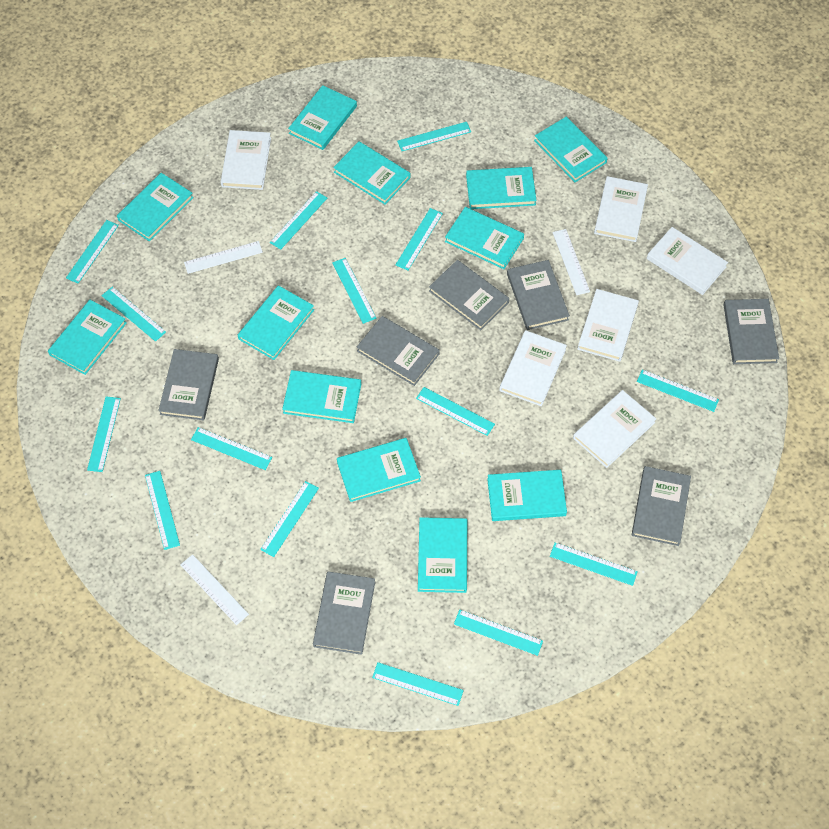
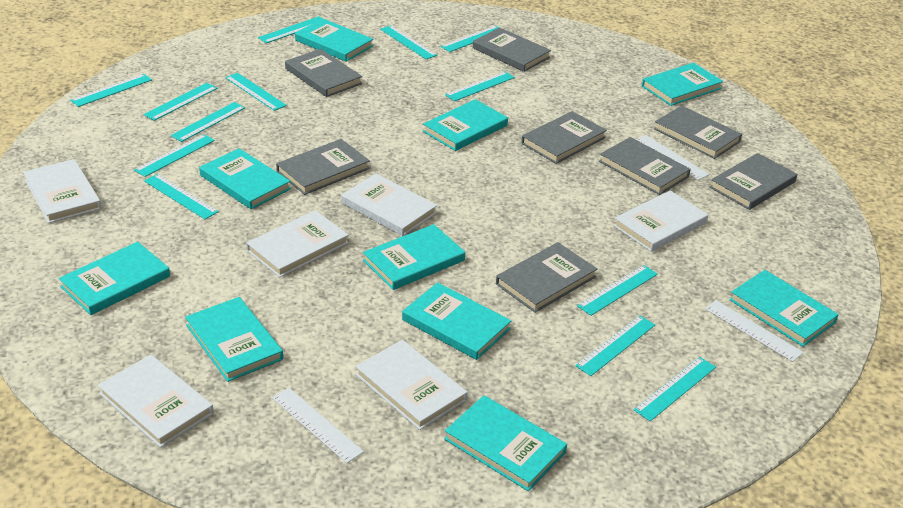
grey book: 7 -> 8
turquoise book: 12 -> 10
turquoise ruler: 15 -> 13

